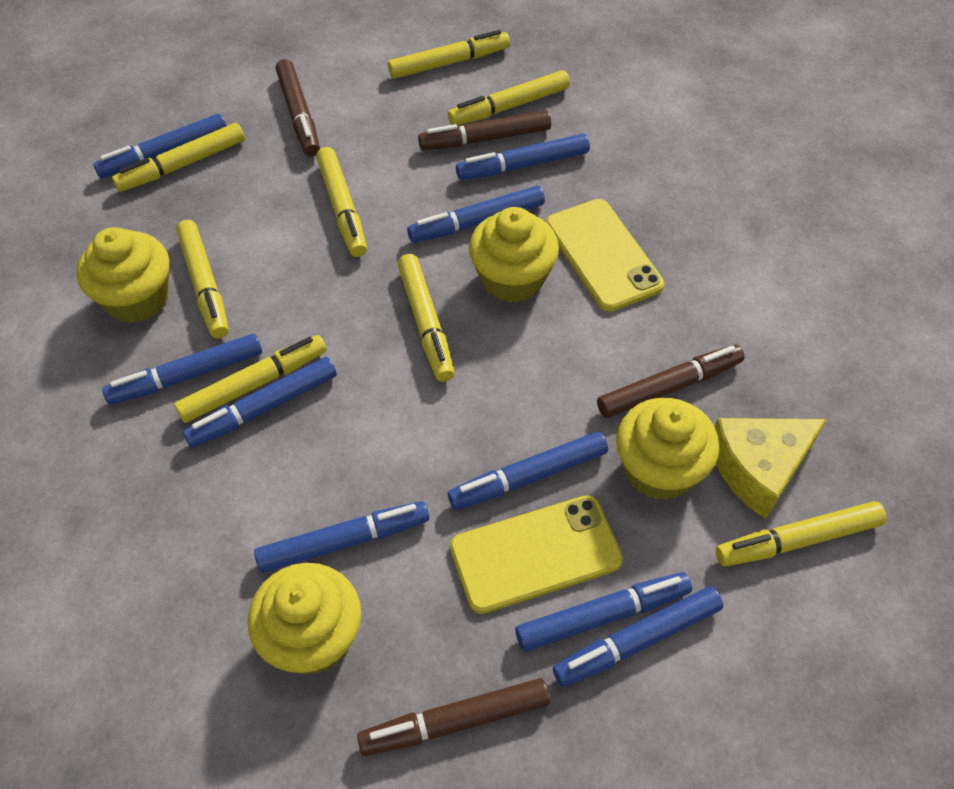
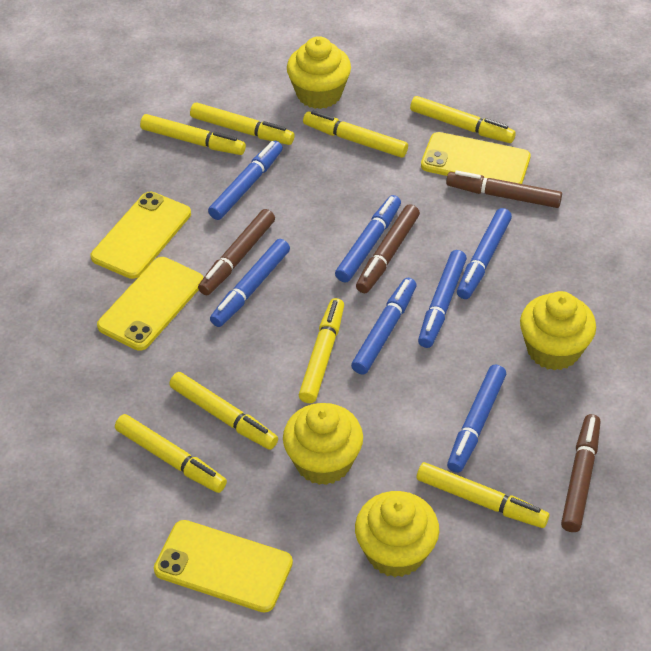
blue marker: 9 -> 7
yellow cheese: 1 -> 0
yellow phone: 2 -> 4

